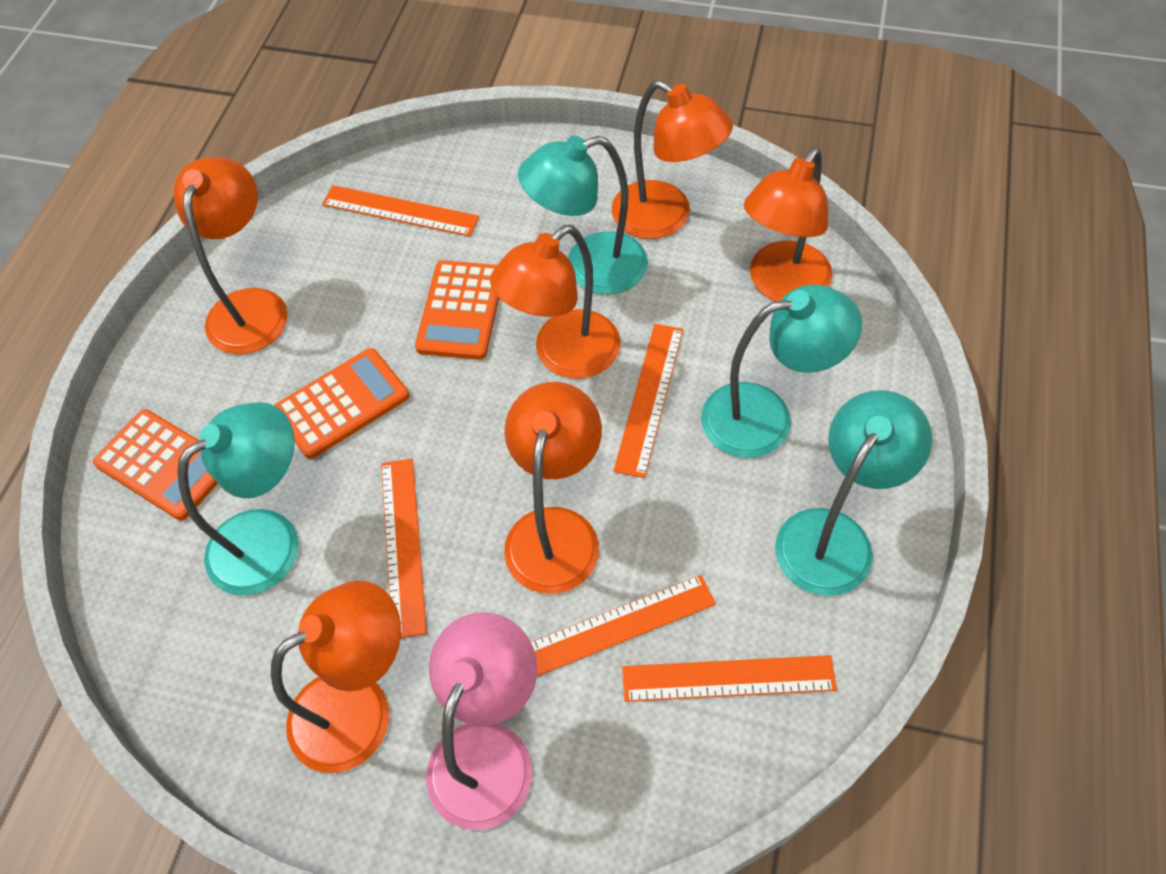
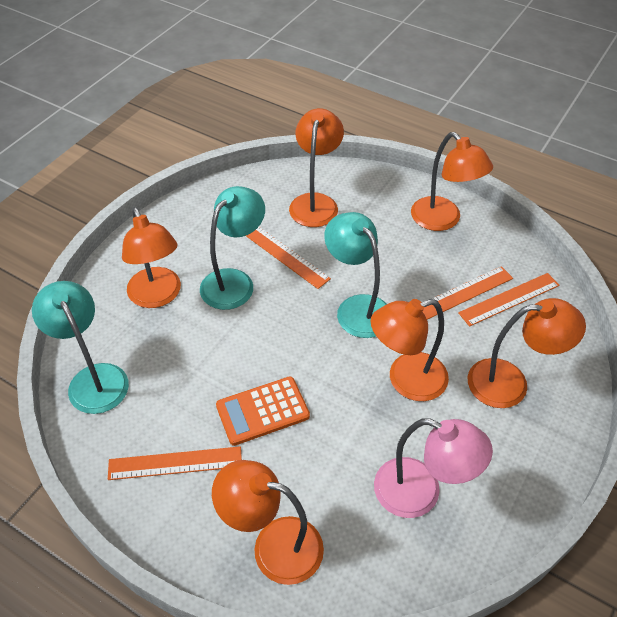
orange calculator: 3 -> 1
orange ruler: 5 -> 4
turquoise lamp: 4 -> 3

